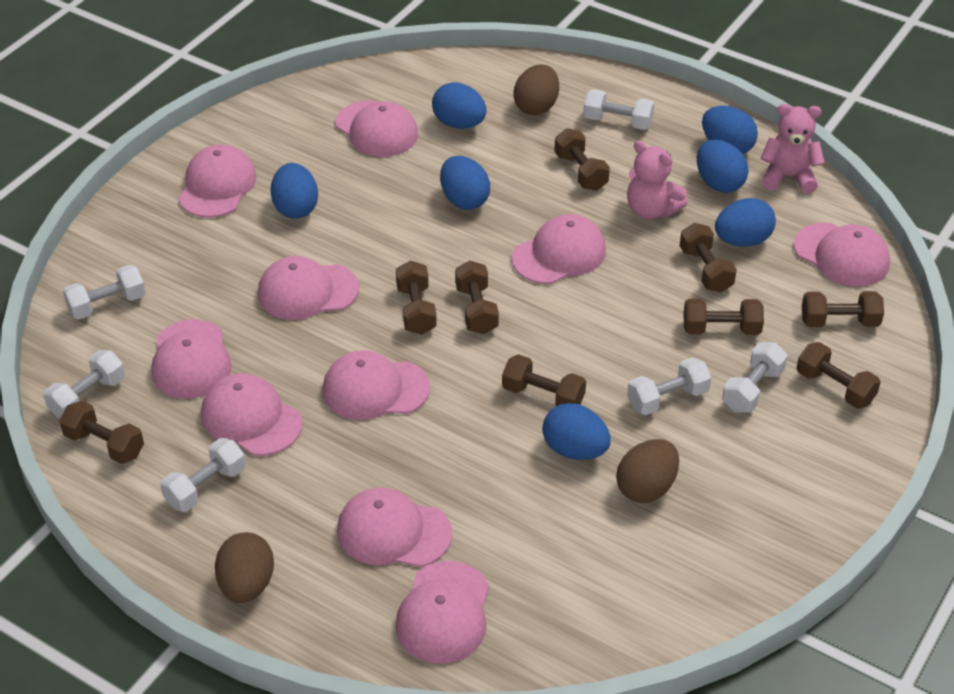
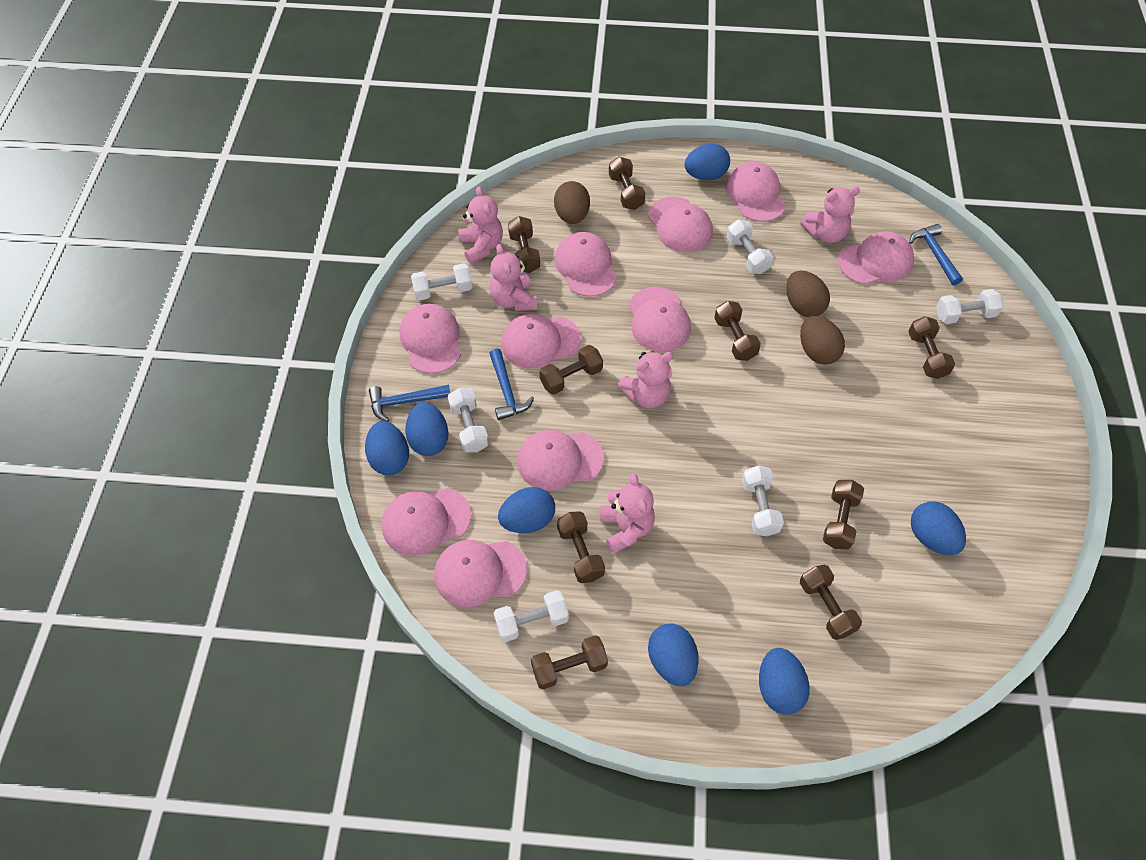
blue hammer: 0 -> 3
pink teddy bear: 2 -> 5

